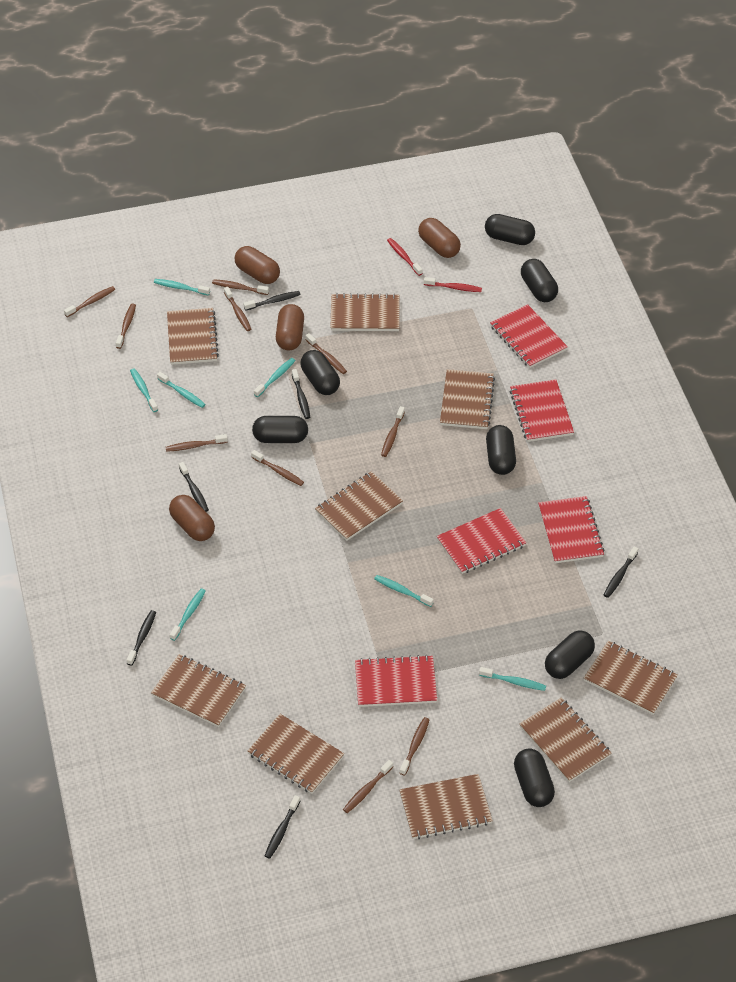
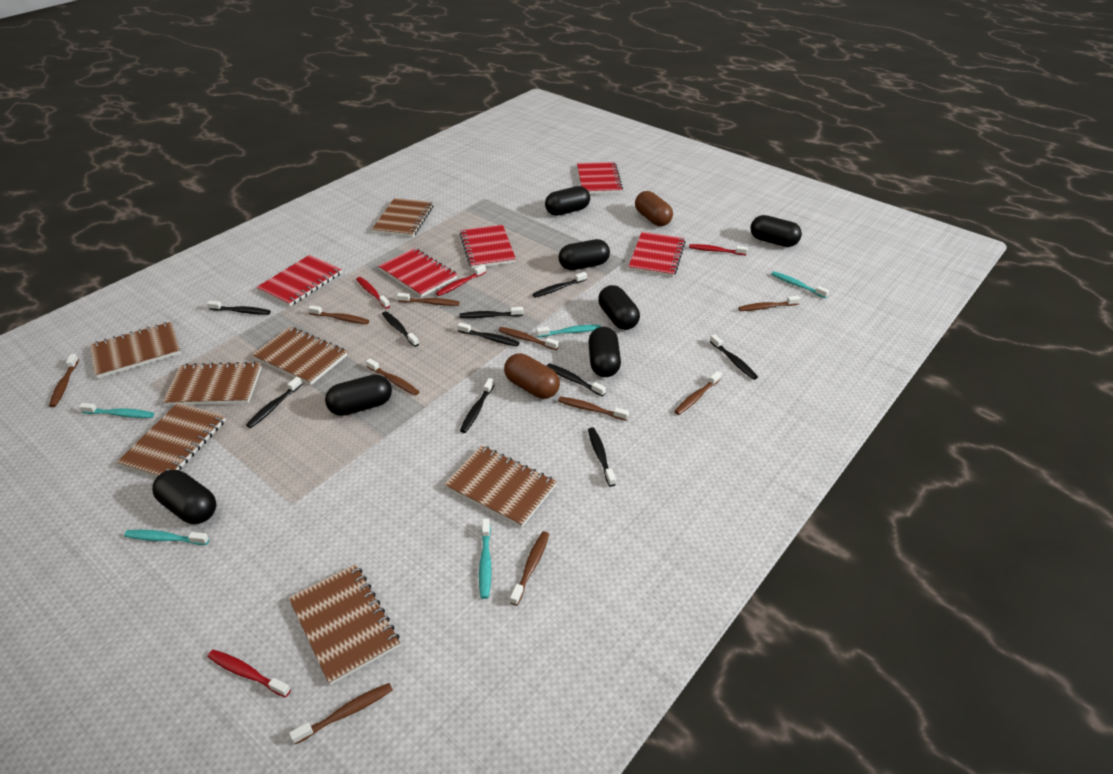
black toothbrush: 6 -> 10
brown capsule: 4 -> 2
brown notebook: 9 -> 7
red toothbrush: 2 -> 4
turquoise toothbrush: 7 -> 5

